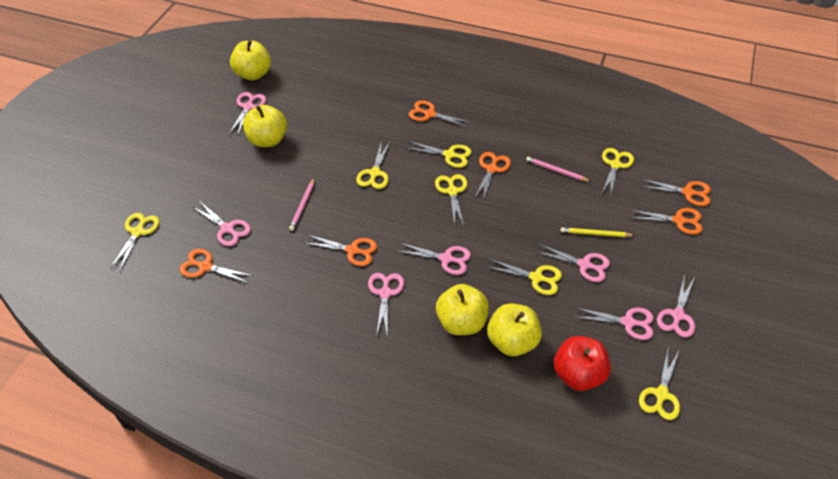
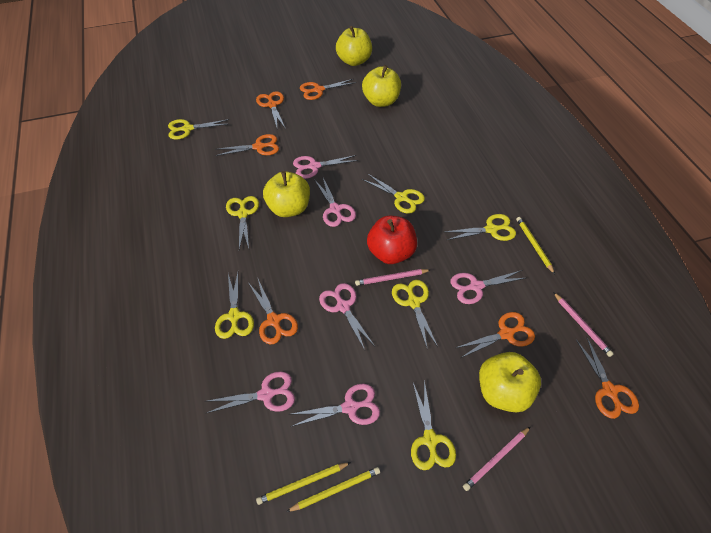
pink pencil: 2 -> 3
pink scissors: 7 -> 6
yellow pencil: 1 -> 3

